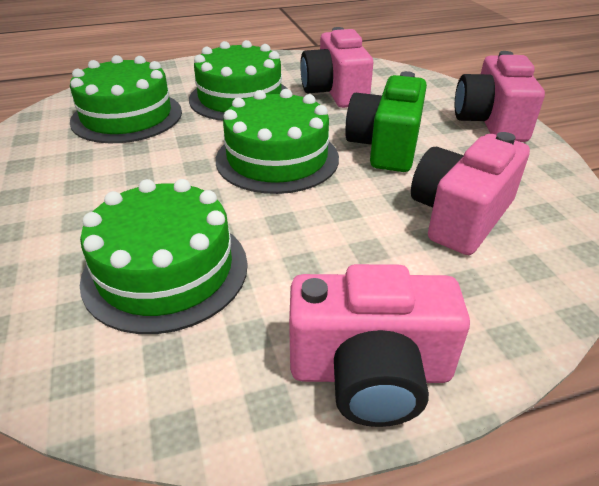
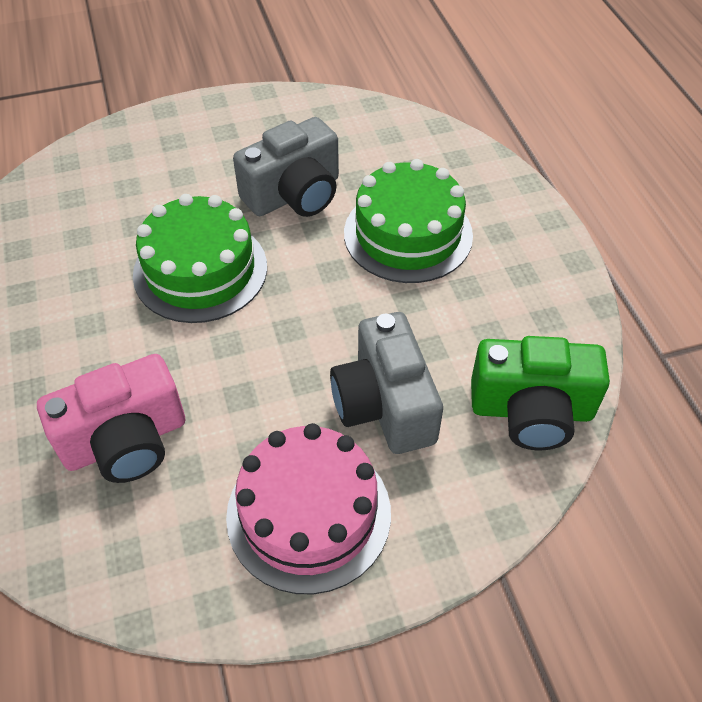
green cake: 4 -> 2
grey camera: 0 -> 2
pink cake: 0 -> 1
pink camera: 4 -> 1

